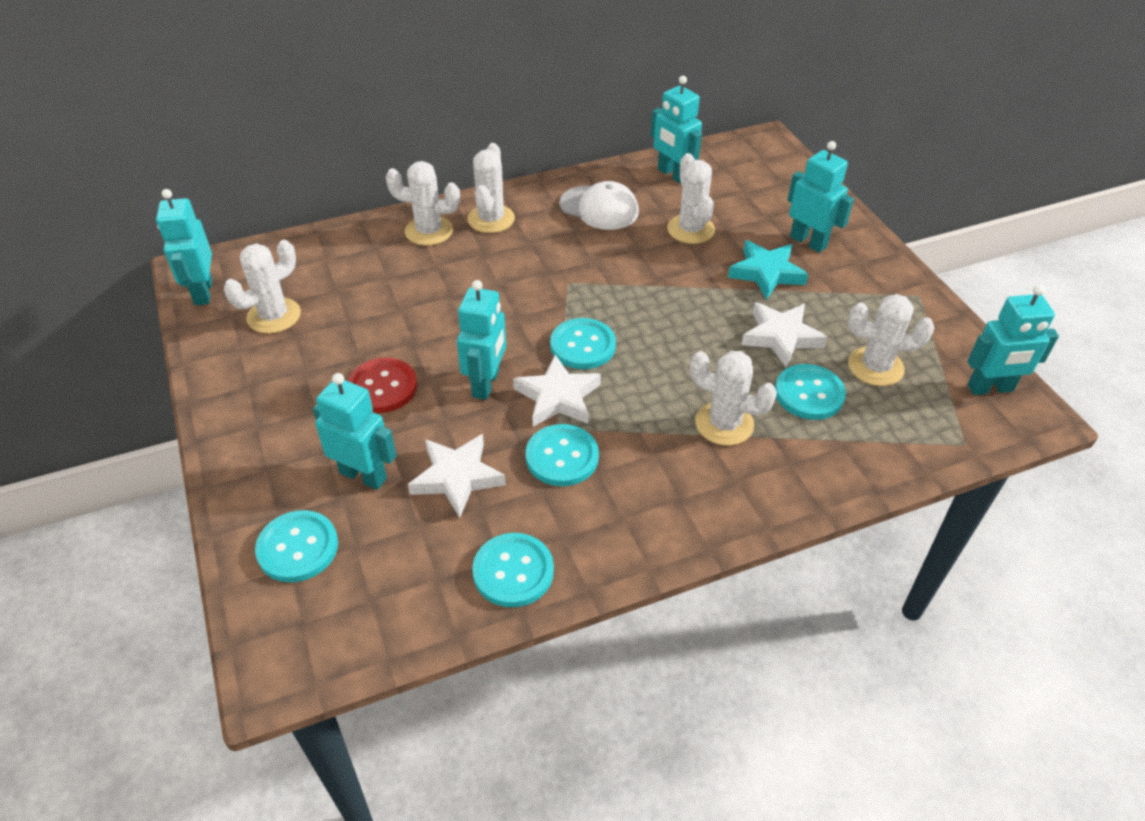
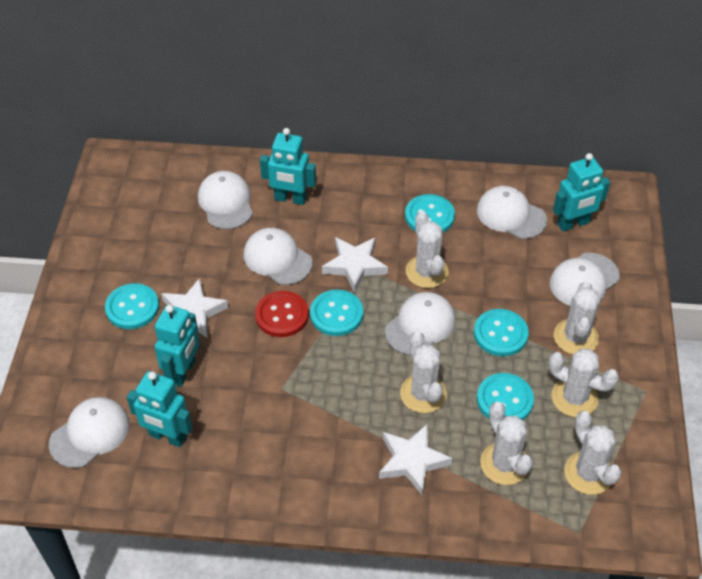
turquoise robot: 6 -> 4
turquoise star: 1 -> 0
white cap: 1 -> 6

